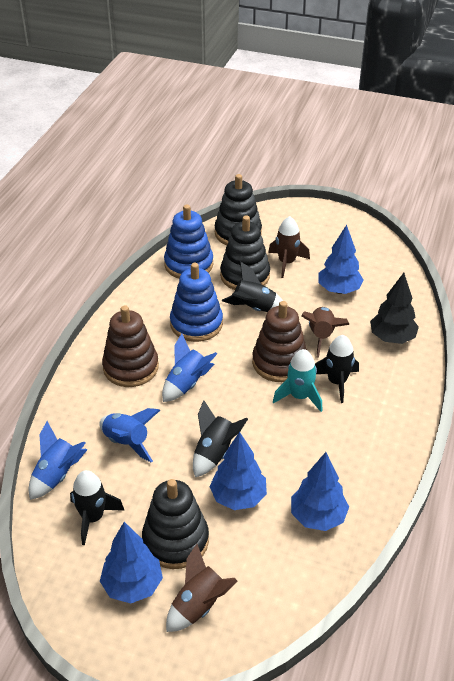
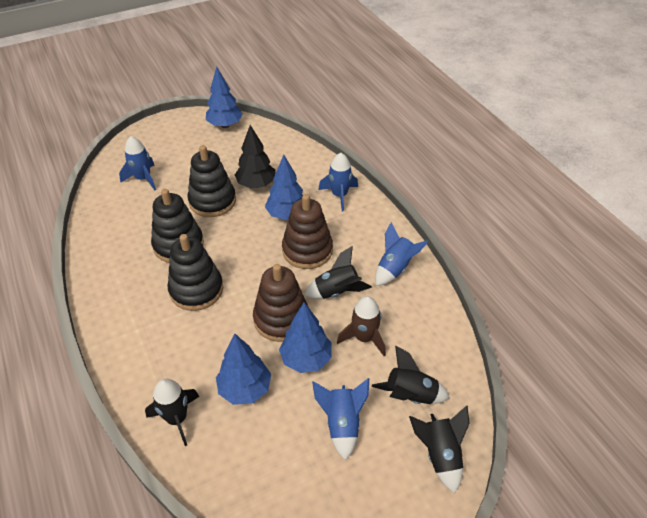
blue rocket: 3 -> 4
blue stacking toy: 2 -> 0
brown rocket: 3 -> 1
turquoise rocket: 1 -> 0

